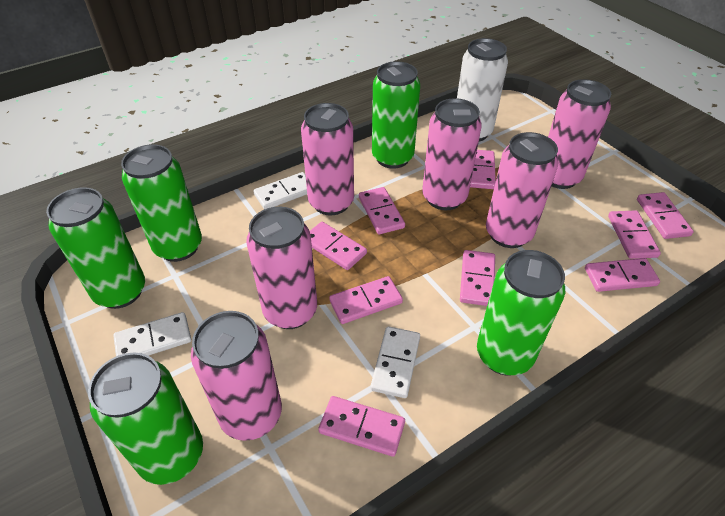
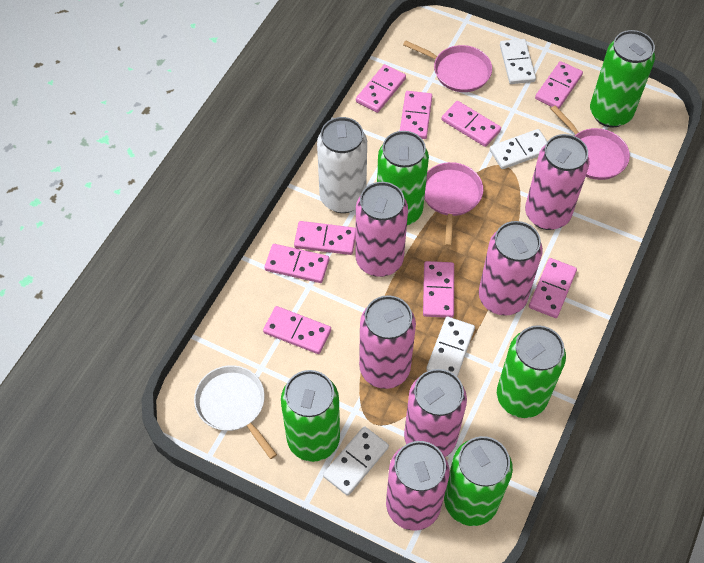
pink pan: 0 -> 3
white domino: 3 -> 4
white pan: 0 -> 1

